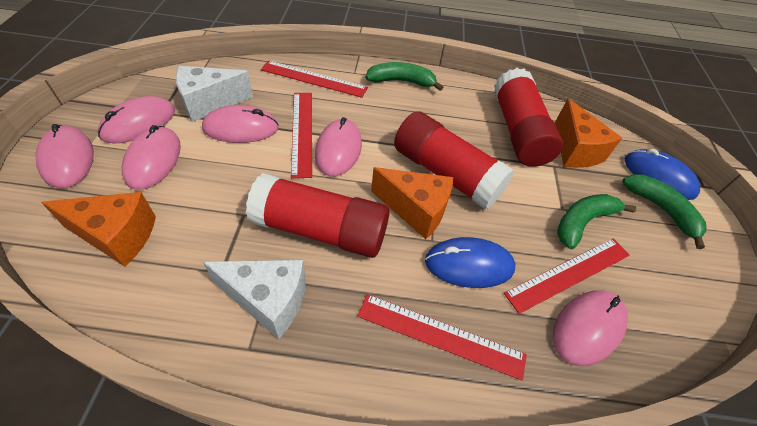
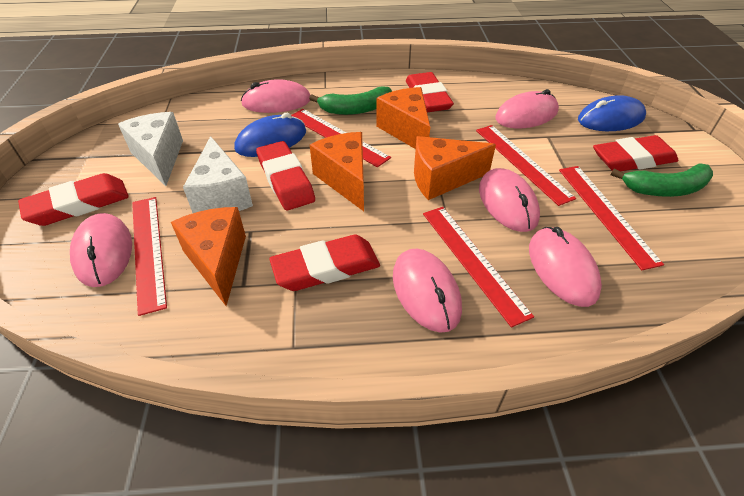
green banana: 3 -> 2
orange cheese: 3 -> 4
red eraser: 0 -> 5
red glue stick: 3 -> 0
red ruler: 4 -> 5

